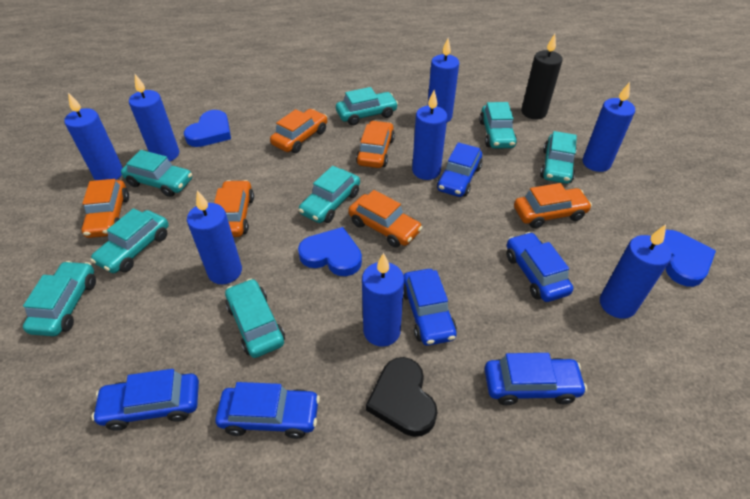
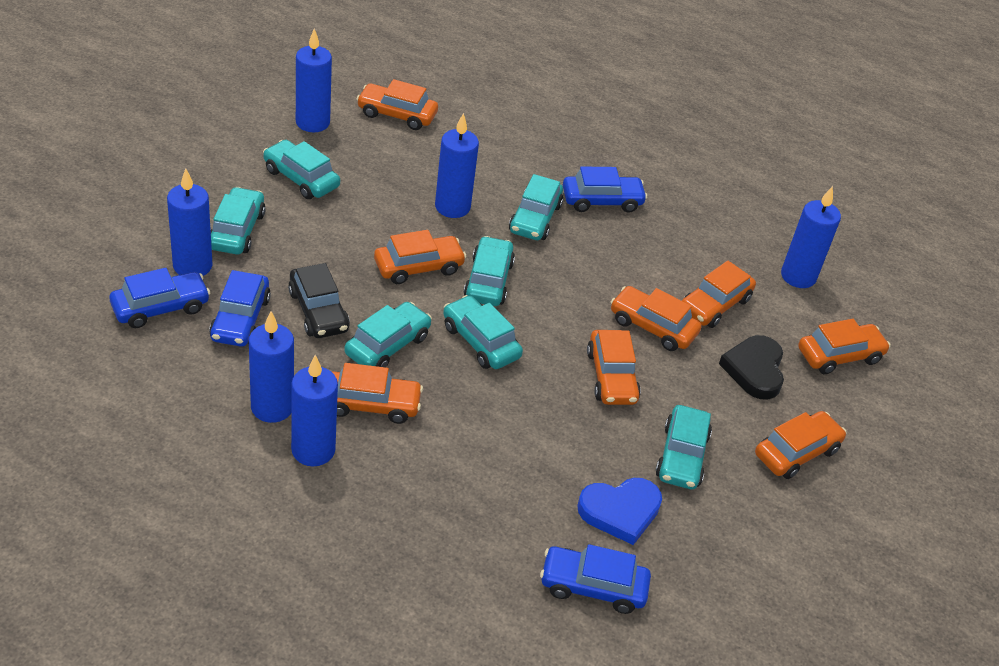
black candle: 1 -> 0
black car: 0 -> 1
blue candle: 8 -> 6
blue car: 6 -> 4
blue heart: 3 -> 1
orange car: 6 -> 8
turquoise car: 8 -> 7

